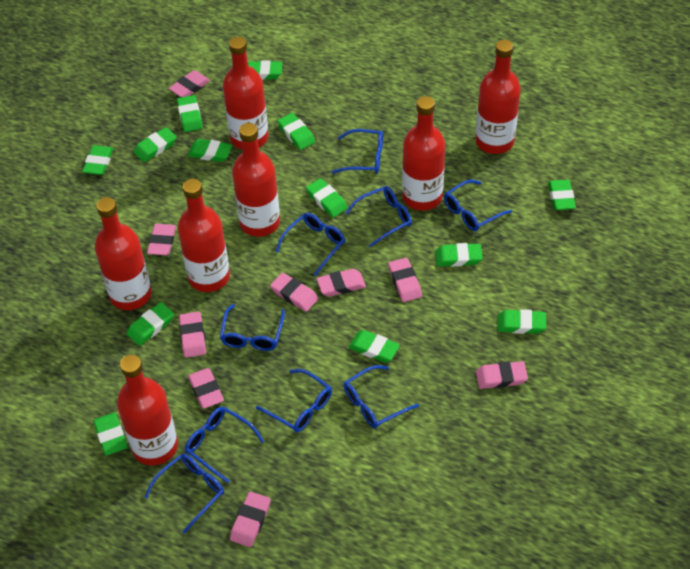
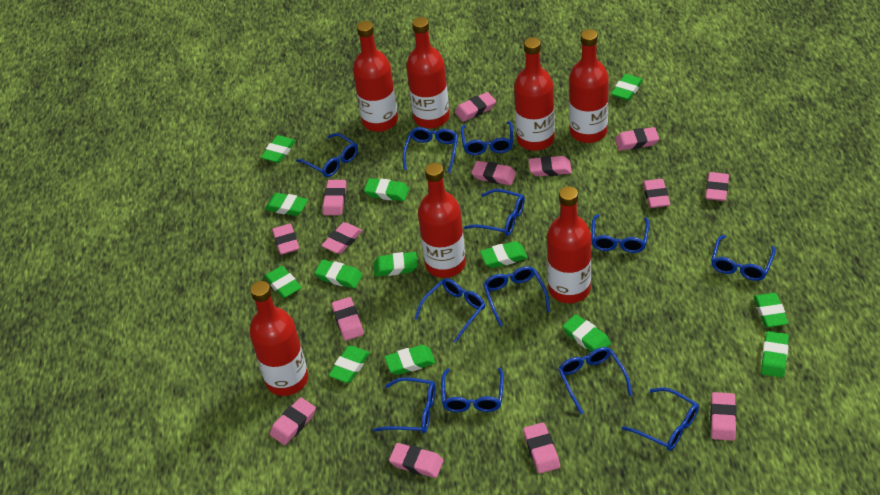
blue glasses: 9 -> 12
pink eraser: 9 -> 14

